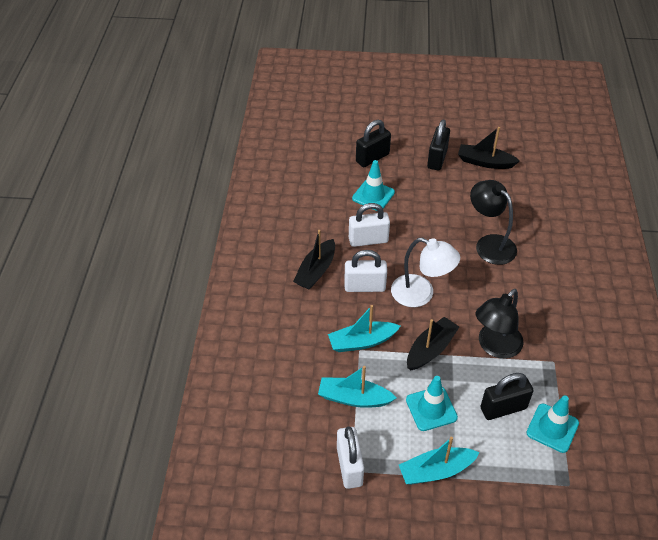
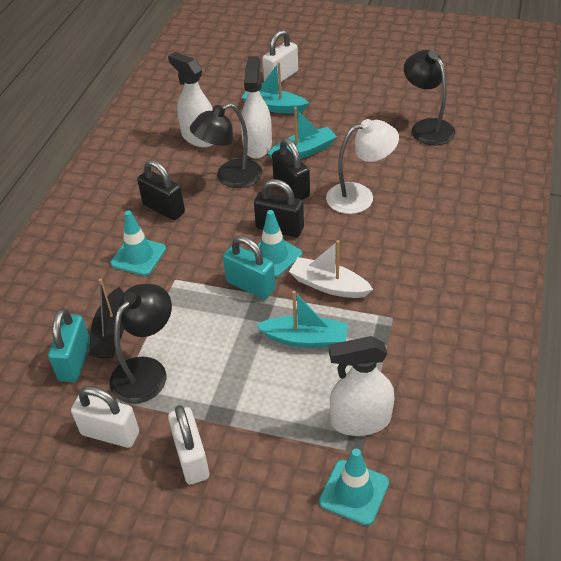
black boat: 3 -> 1
black lamp: 2 -> 3
turquoise padlock: 0 -> 2
white boat: 0 -> 1
white spray bottle: 0 -> 3

